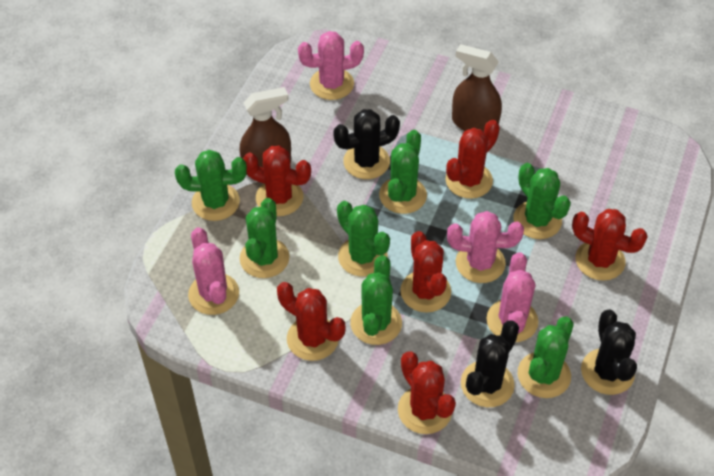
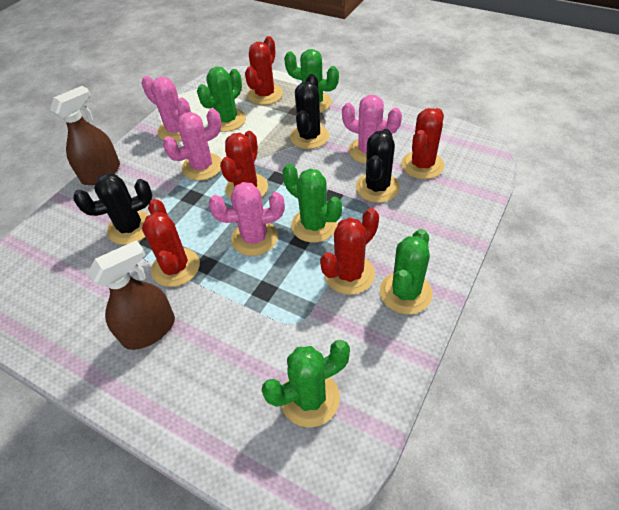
green cactus: 7 -> 5
red cactus: 6 -> 5

